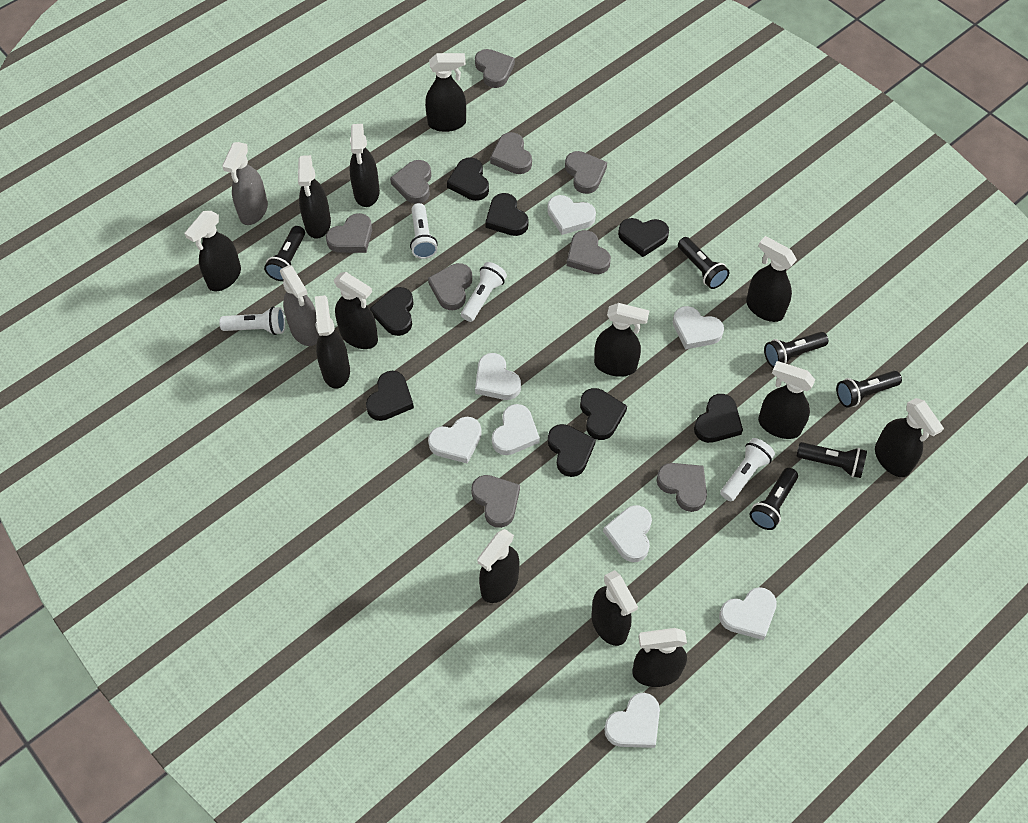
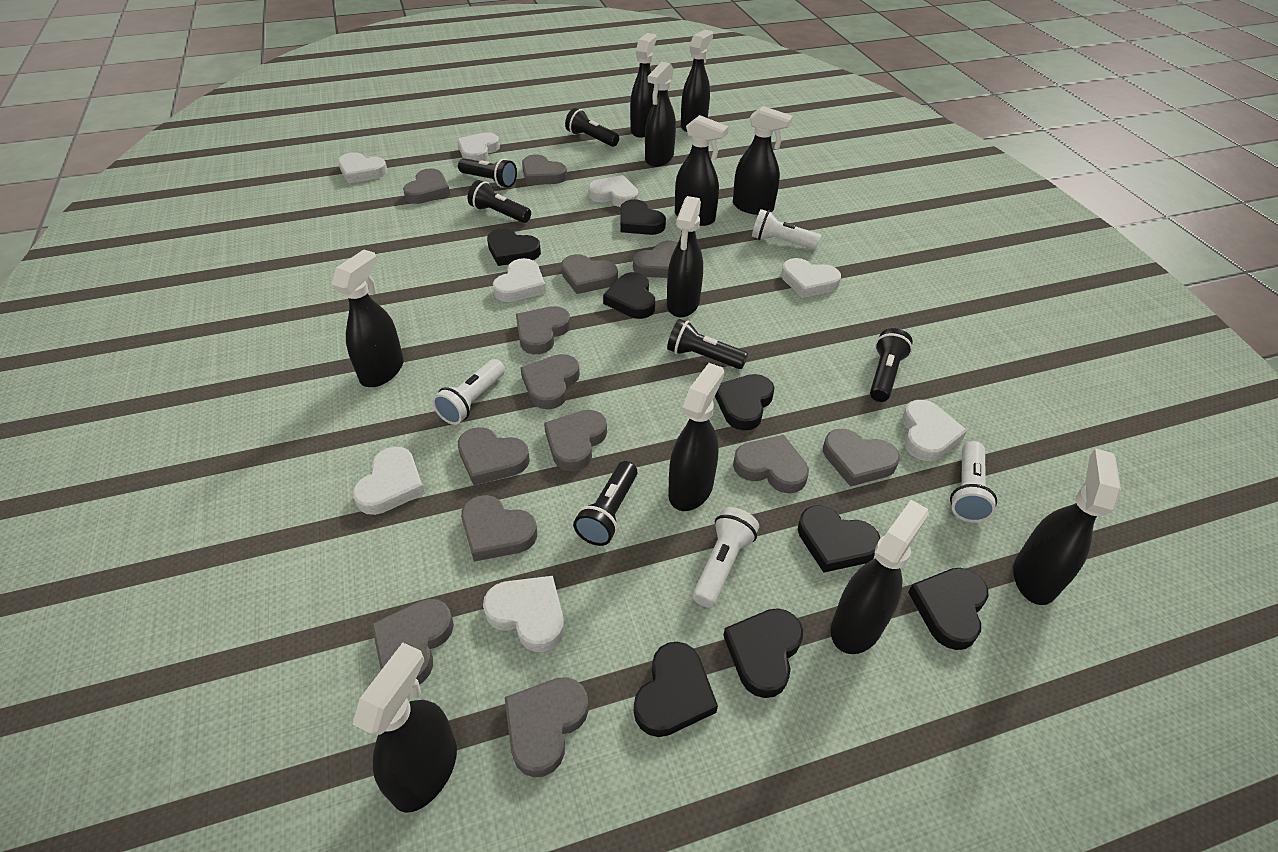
black spray bottle: 13 -> 11
grey heart: 9 -> 13
grey spray bottle: 2 -> 0

